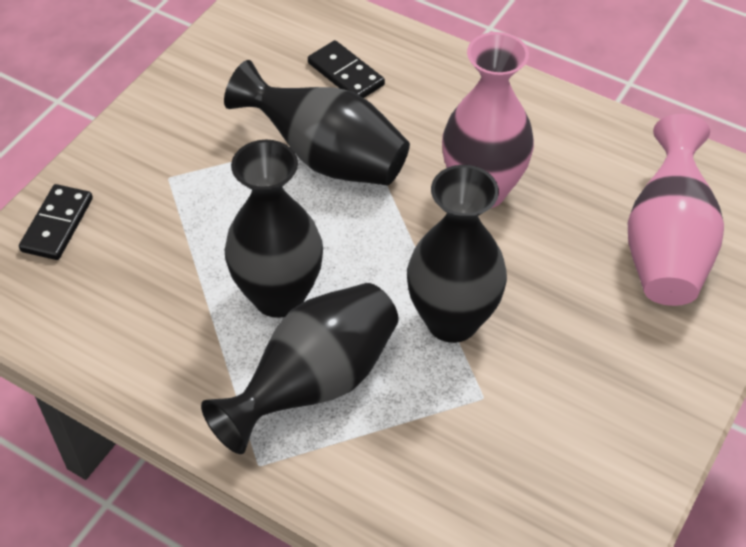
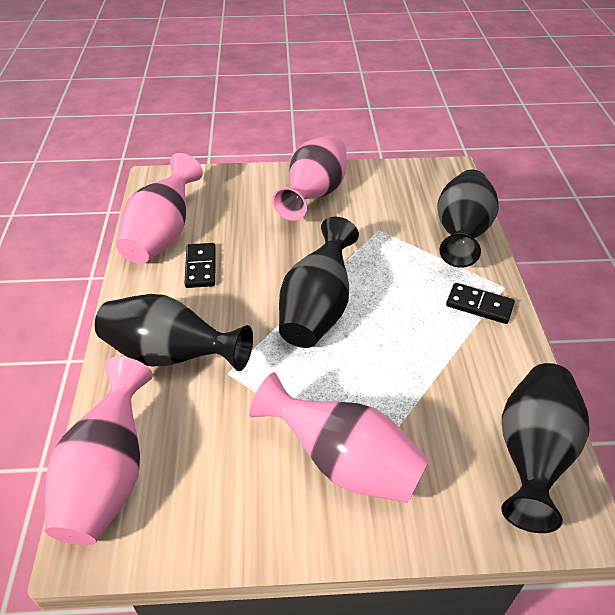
pink vase: 2 -> 4

